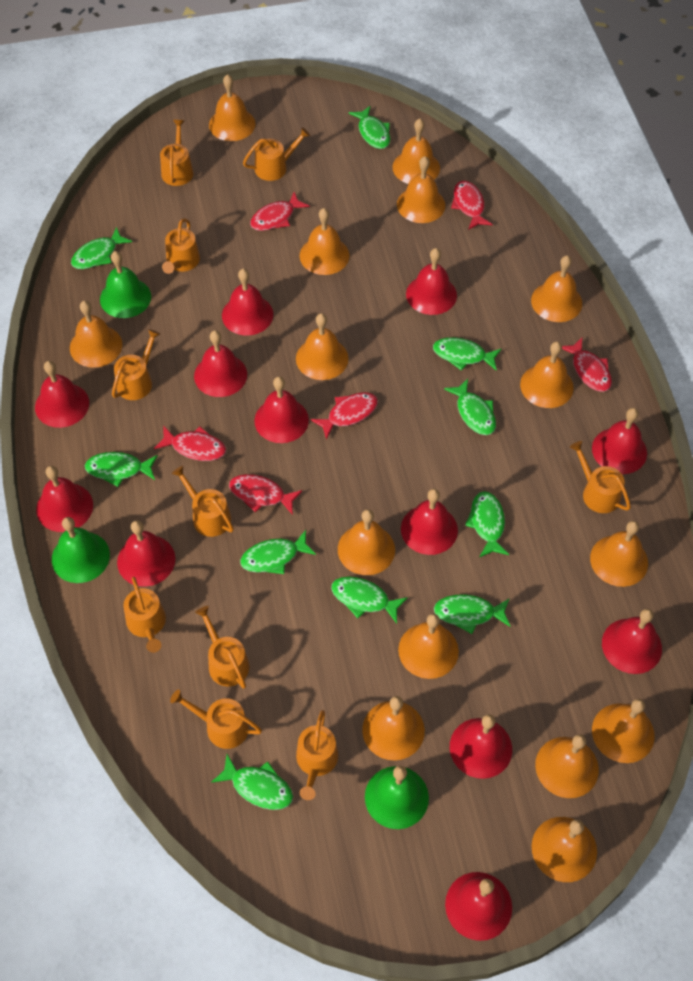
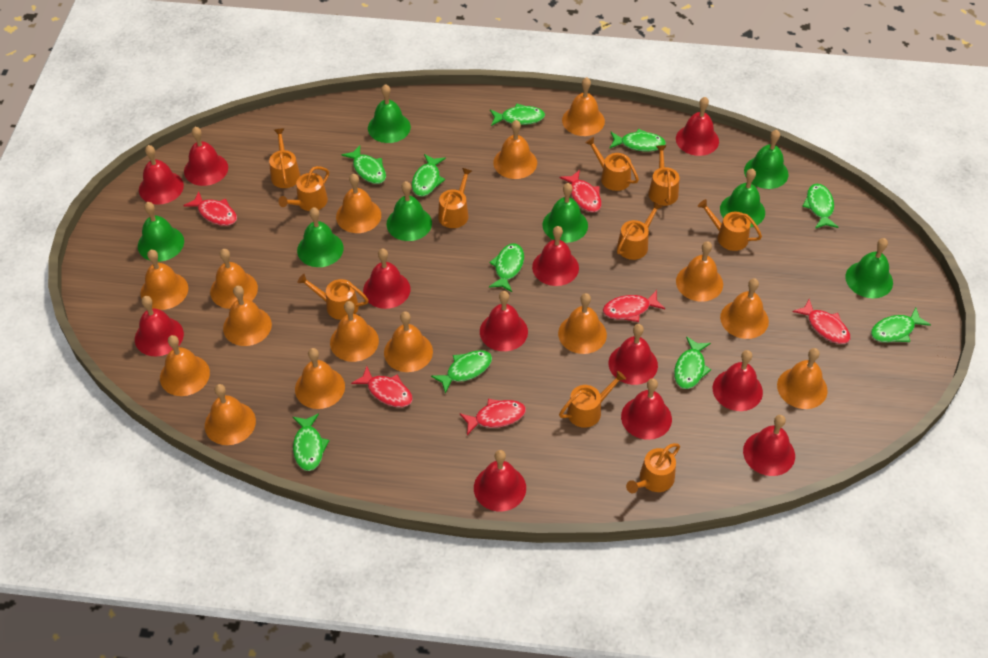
green bell: 3 -> 8

